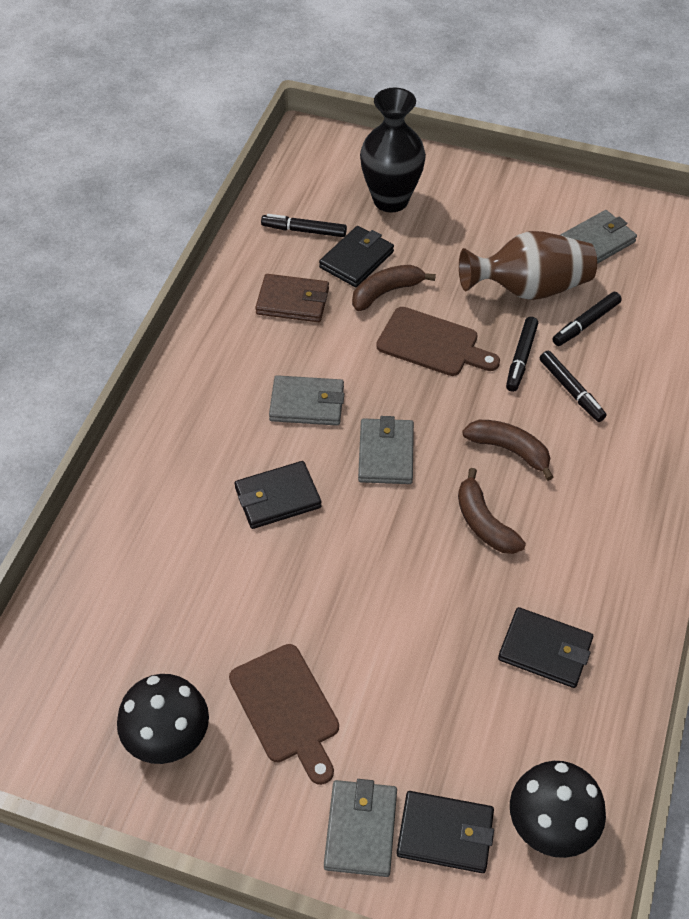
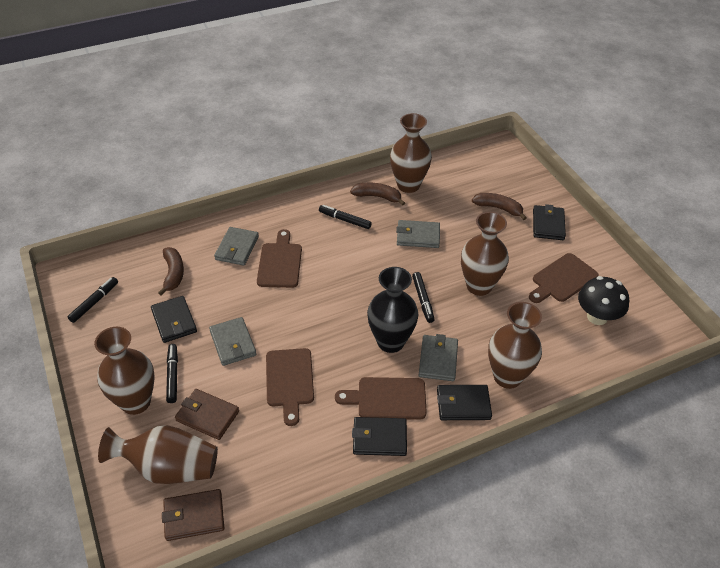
black mushroom: 2 -> 1
brown cutting board: 2 -> 4
brown vase: 1 -> 5
brown wallet: 1 -> 2

